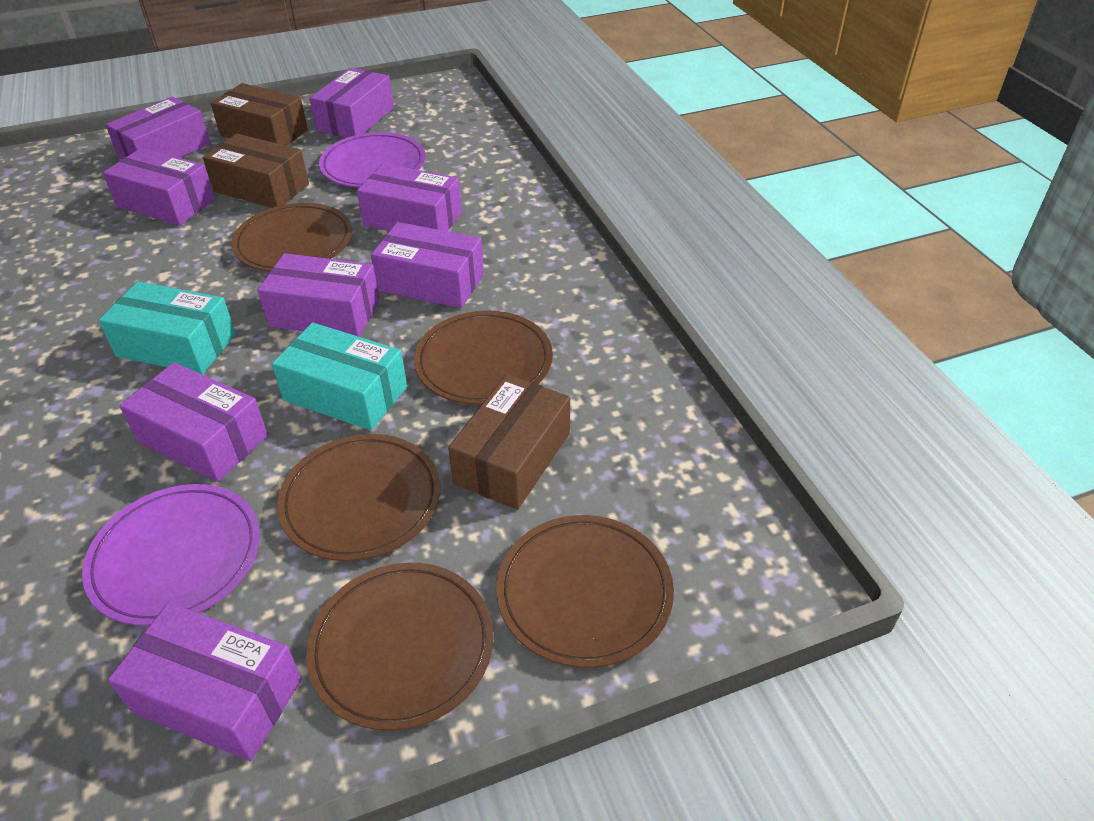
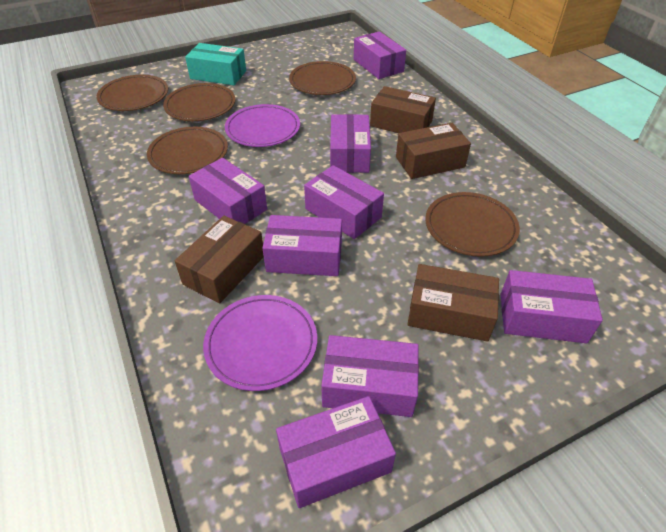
brown box: 3 -> 4
turquoise box: 2 -> 1

